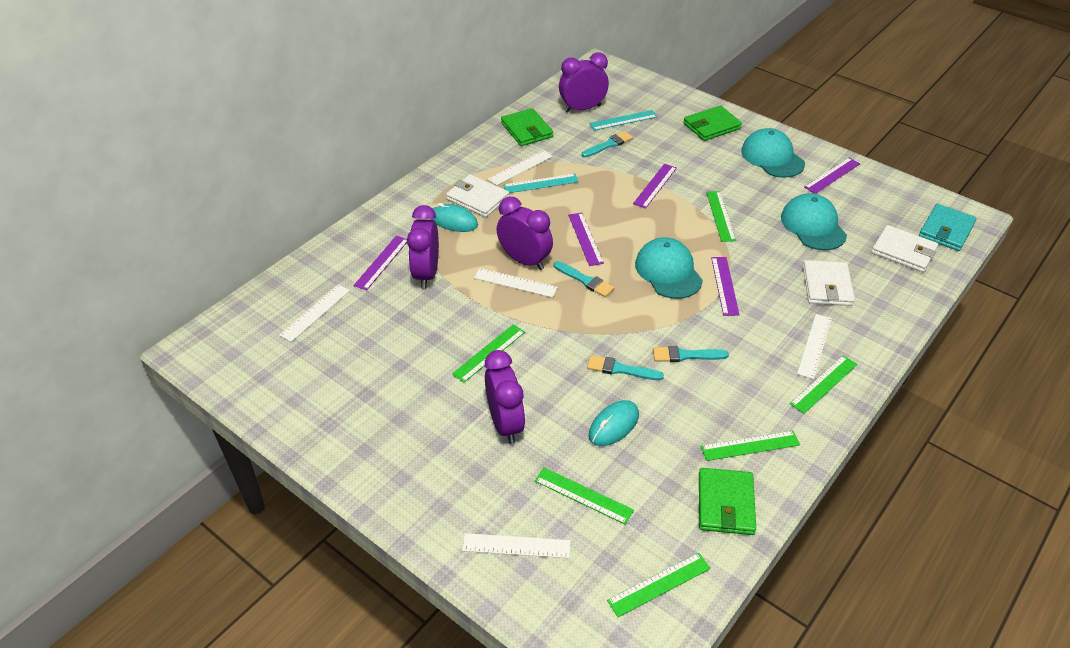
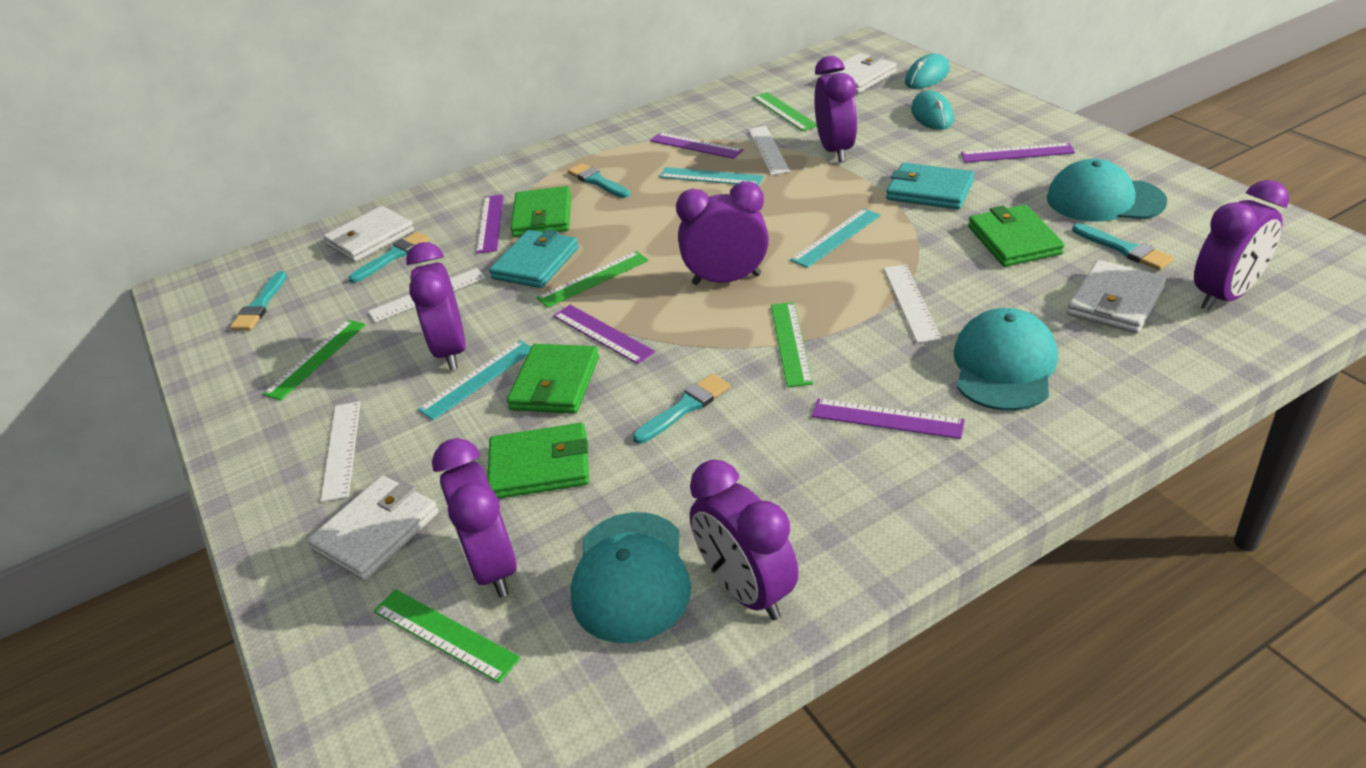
green ruler: 6 -> 5
green wallet: 3 -> 4
purple clock: 4 -> 6
turquoise brush: 4 -> 5
turquoise ruler: 2 -> 3
turquoise wallet: 1 -> 2
white ruler: 5 -> 4
white wallet: 3 -> 4

